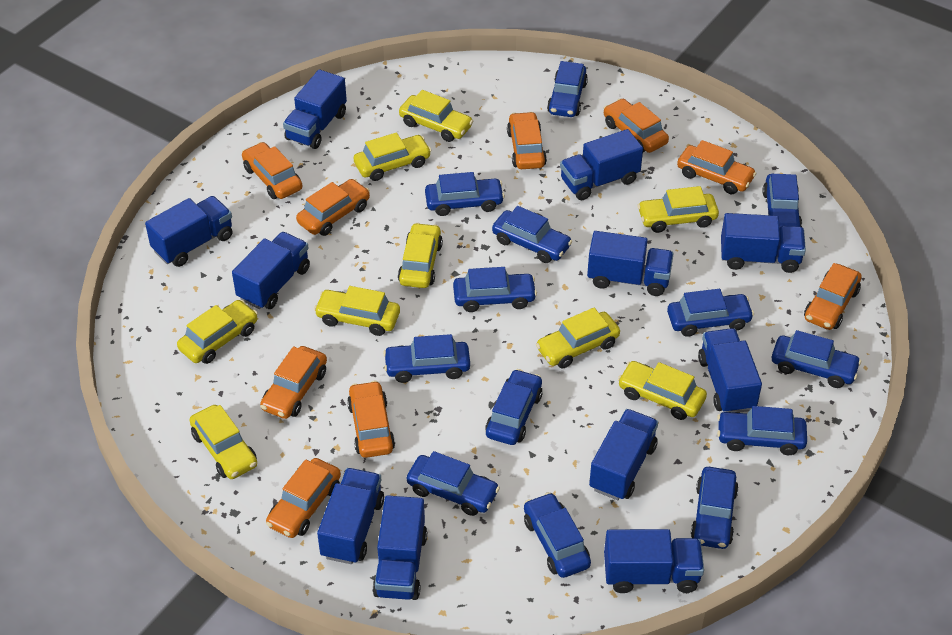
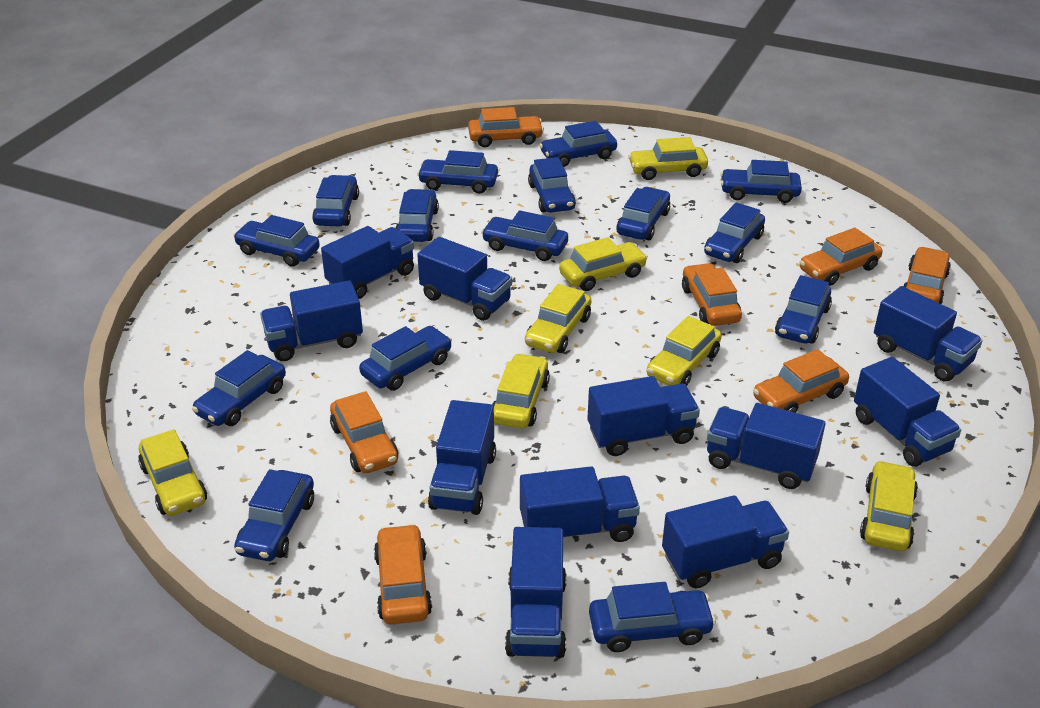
blue car: 13 -> 15
orange car: 9 -> 7
yellow car: 9 -> 7

